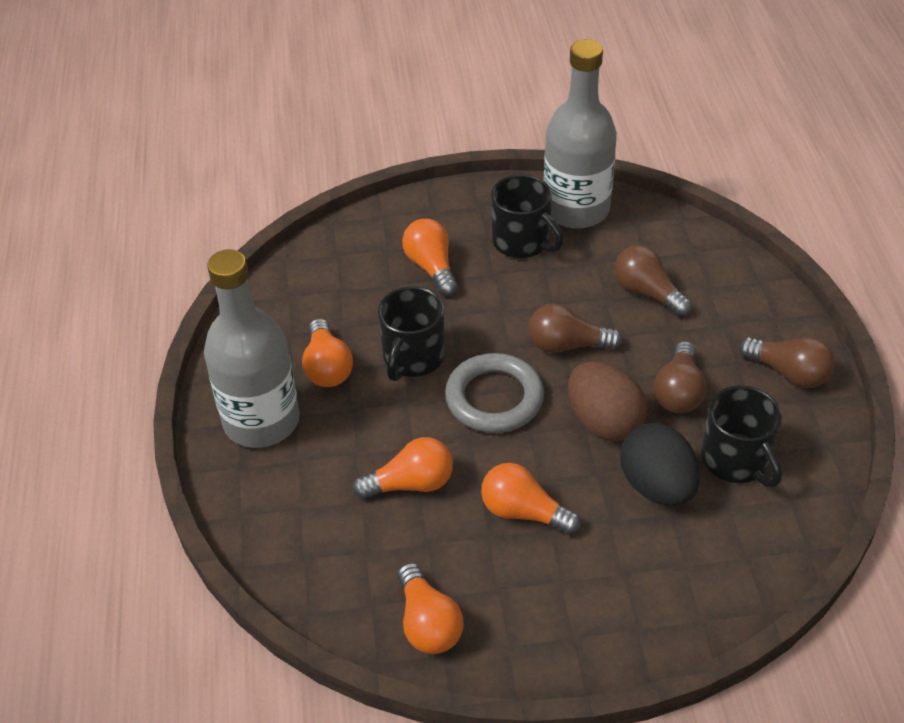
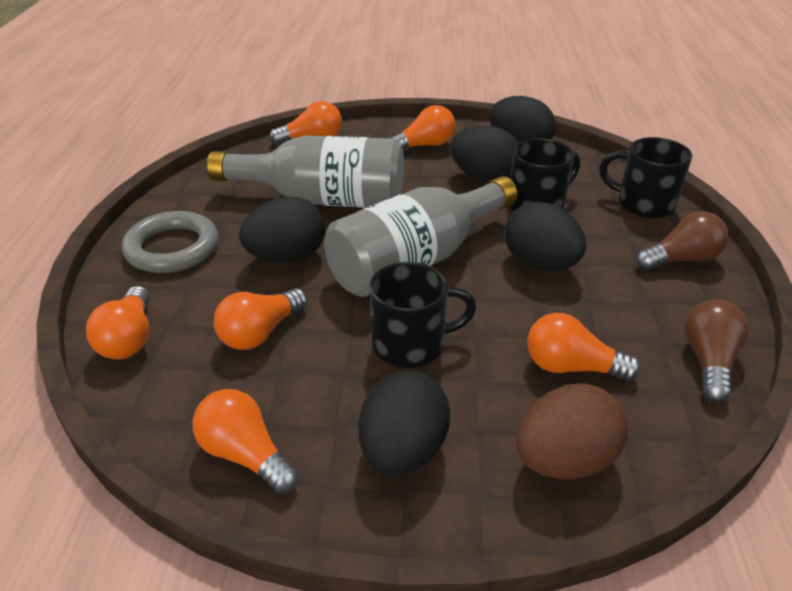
black egg: 1 -> 5
brown light bulb: 4 -> 2
orange light bulb: 5 -> 6

